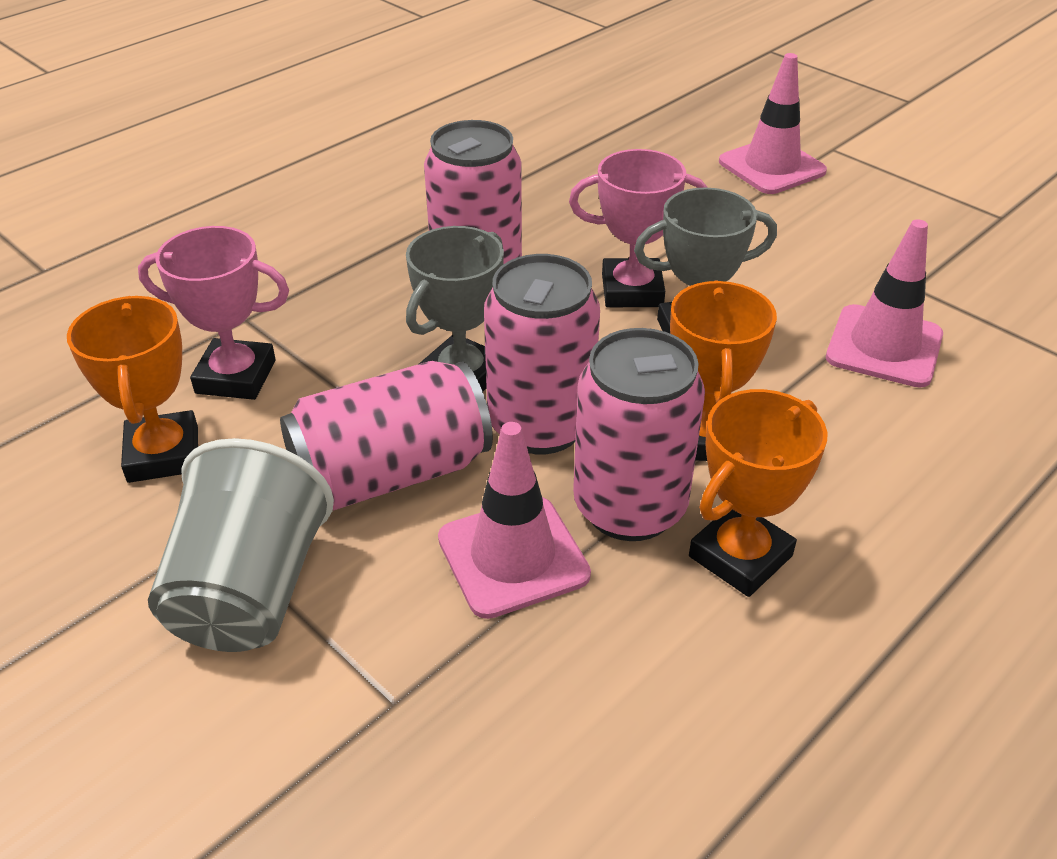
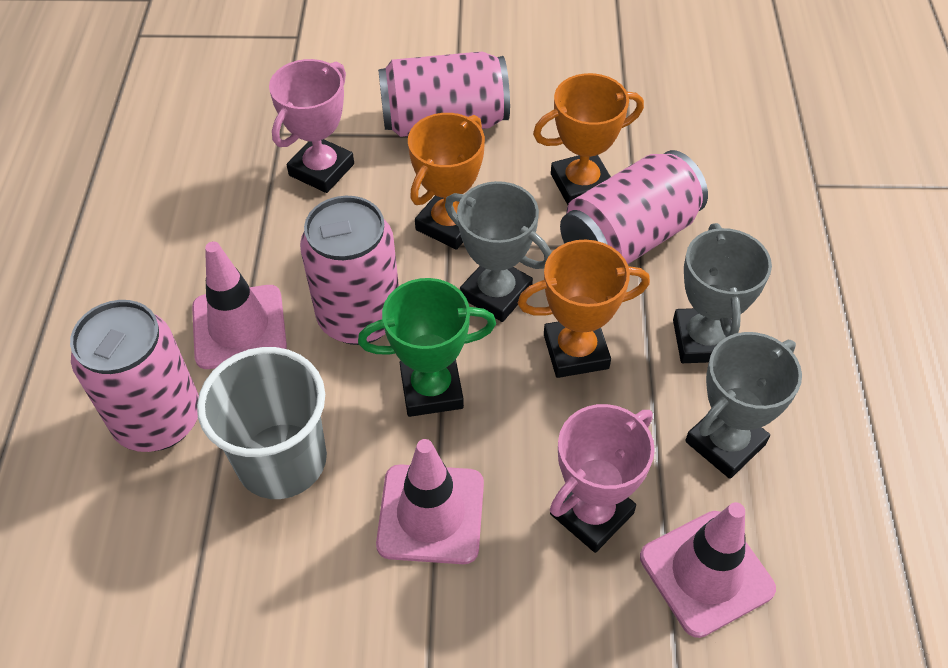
green trophy: 0 -> 1
grey trophy: 2 -> 3

